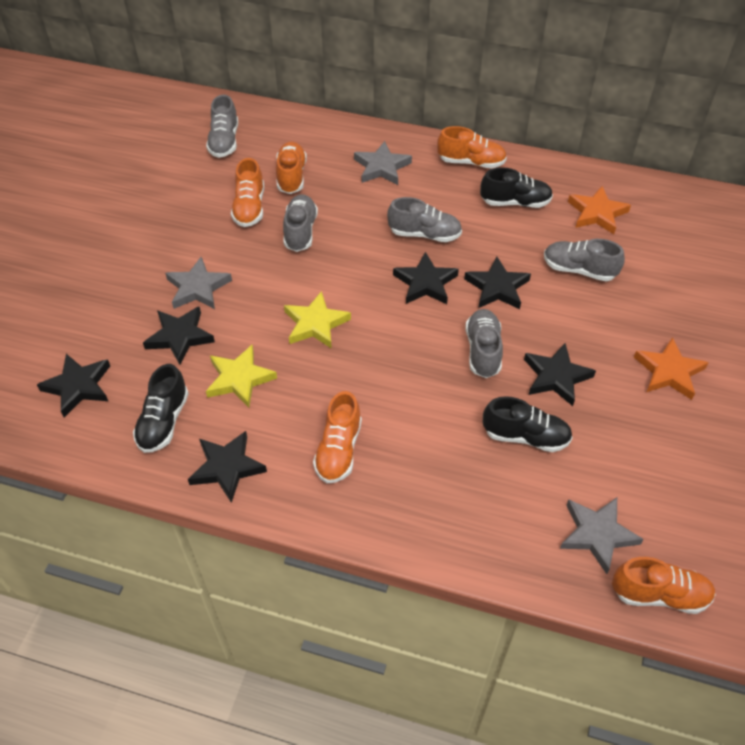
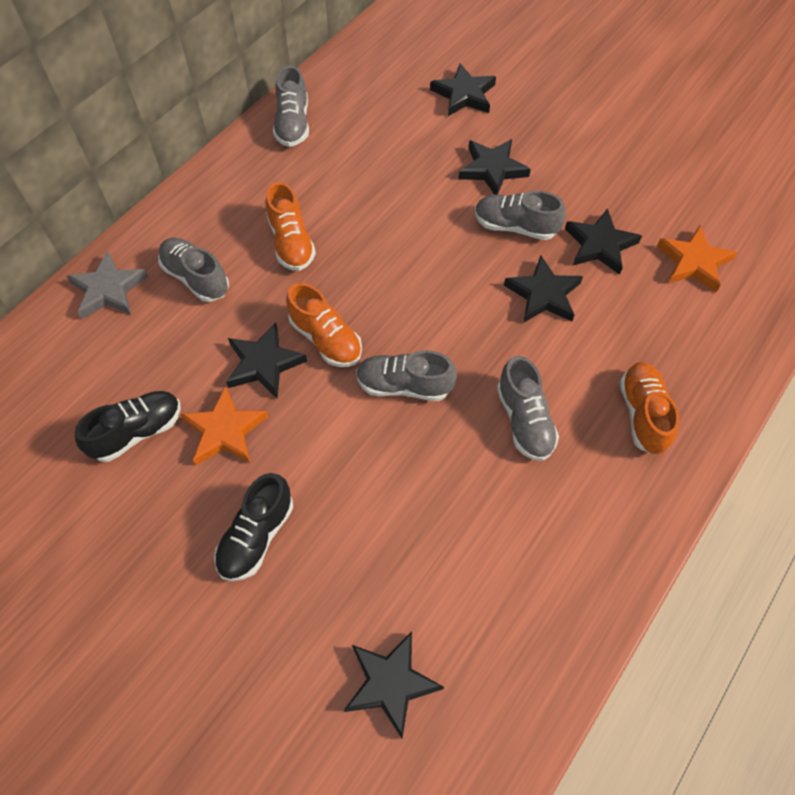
black shoe: 3 -> 2
grey star: 3 -> 1
orange shoe: 5 -> 3
yellow star: 2 -> 0

